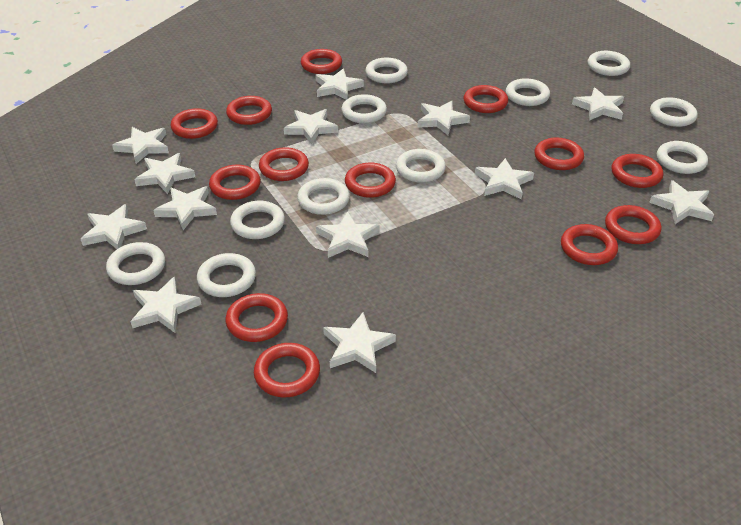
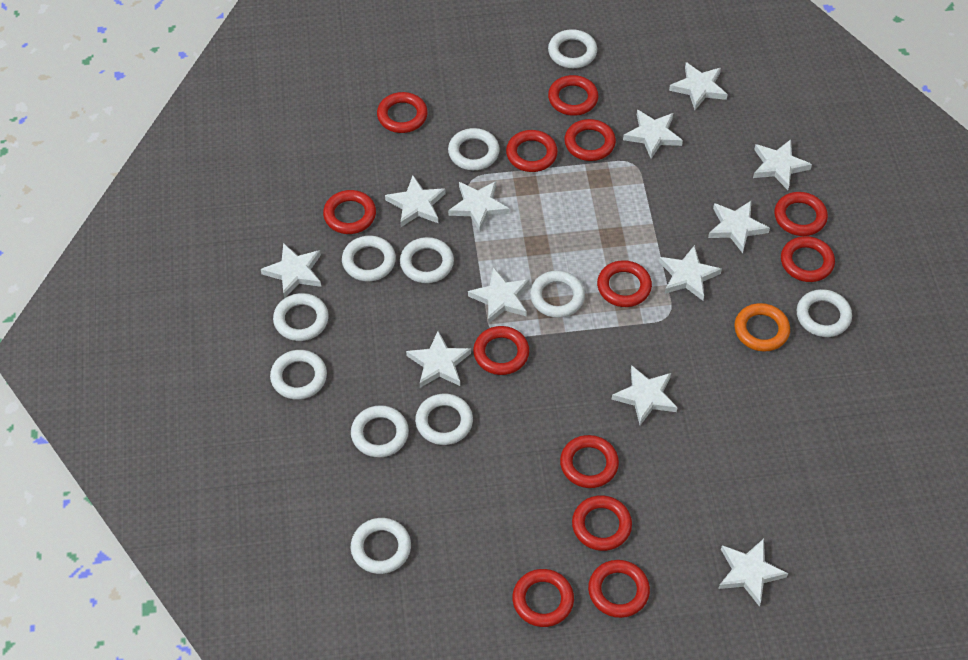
orange ring: 0 -> 1
white star: 13 -> 12

